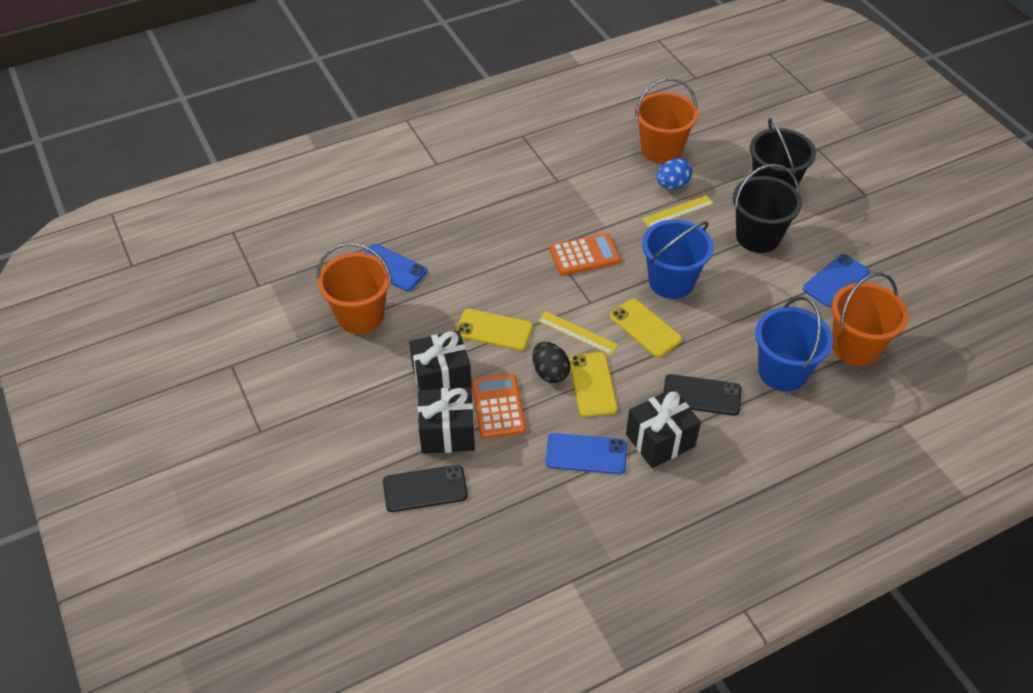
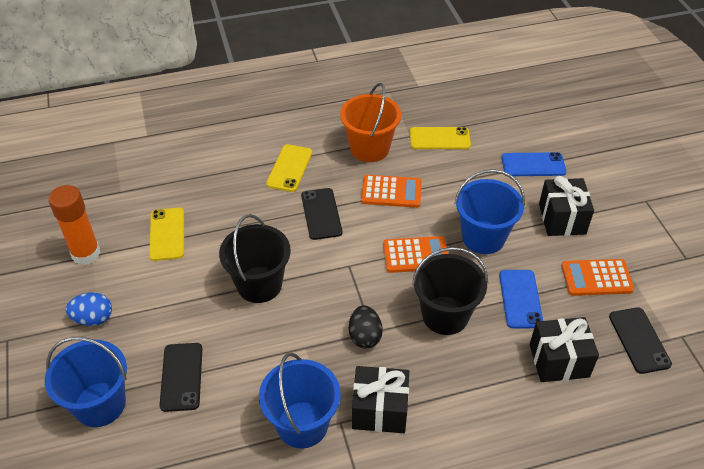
black phone: 2 -> 3
blue bucket: 2 -> 3
blue phone: 3 -> 2
orange bucket: 3 -> 1
orange calculator: 2 -> 3
orange glue stick: 0 -> 1
yellow ruler: 2 -> 0

